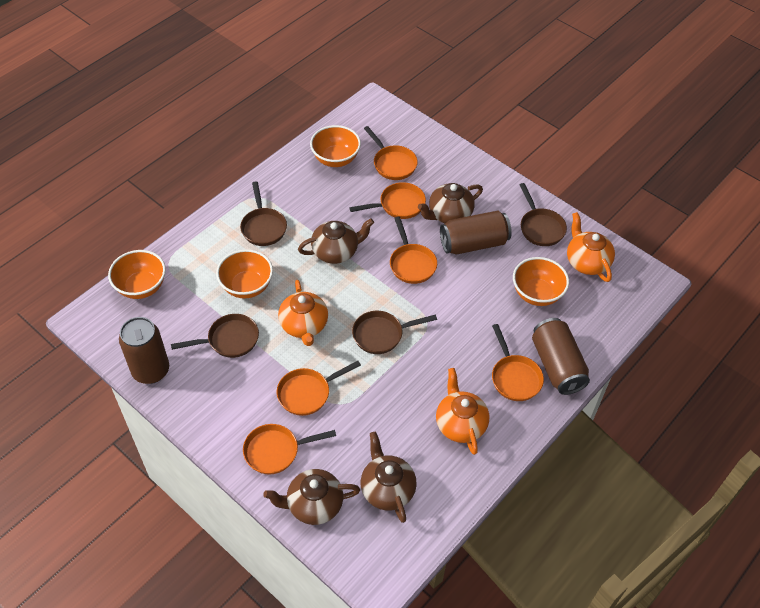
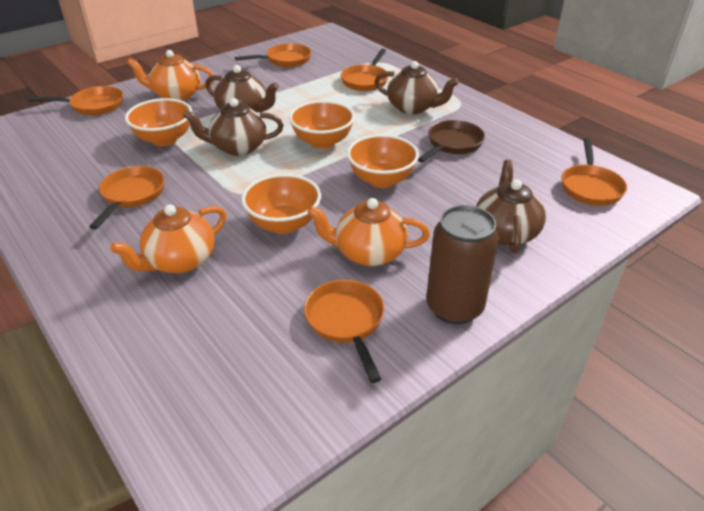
brown can: 3 -> 1
brown pan: 4 -> 1

